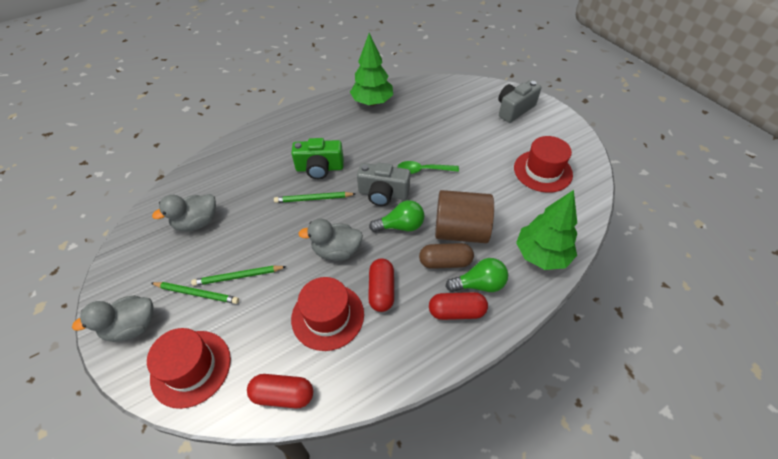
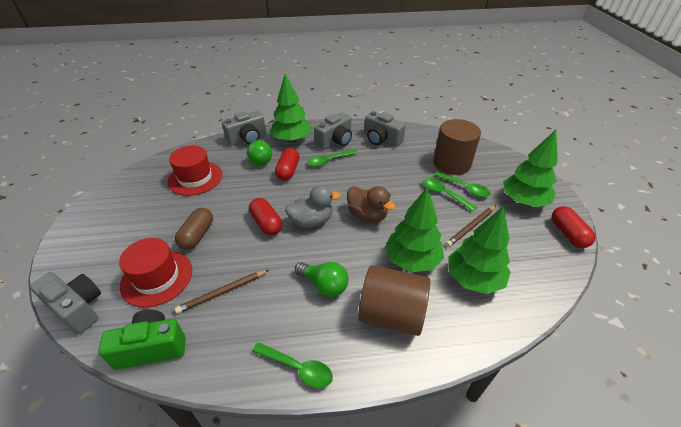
brown cylinder: 1 -> 2
brown duck: 0 -> 1
brown pencil: 0 -> 2
green pencil: 3 -> 0
green spoon: 1 -> 4
green tree: 2 -> 4
grey camera: 2 -> 4
grey duck: 3 -> 1
red hat: 3 -> 2

